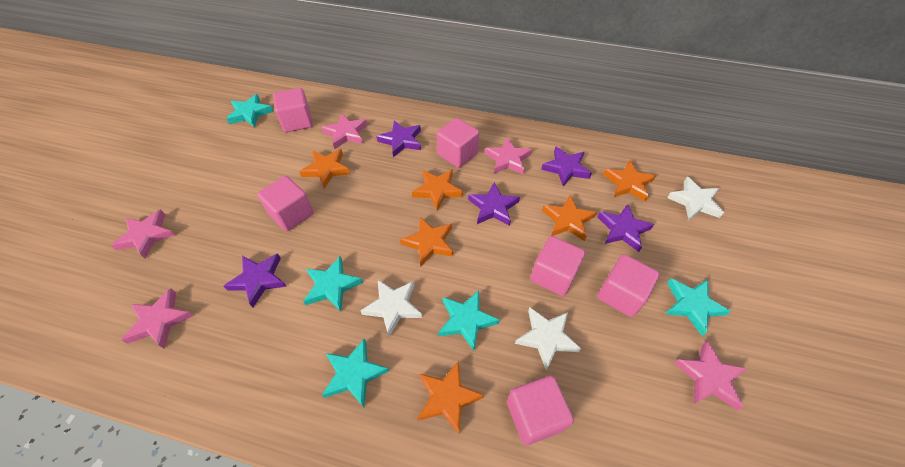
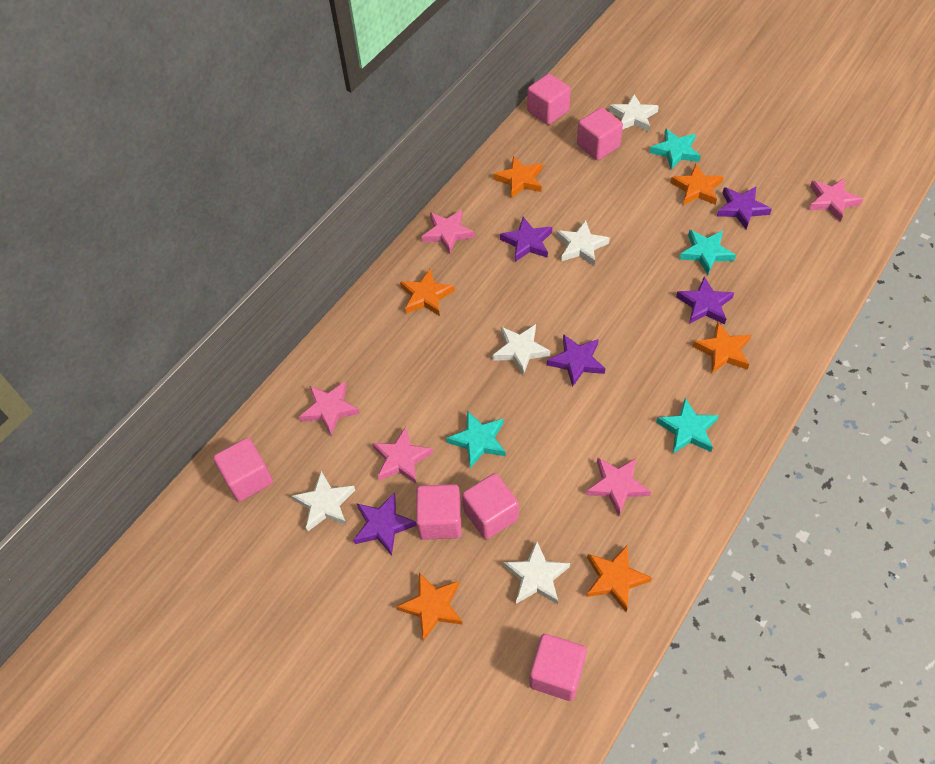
turquoise star: 5 -> 4
white star: 3 -> 5

